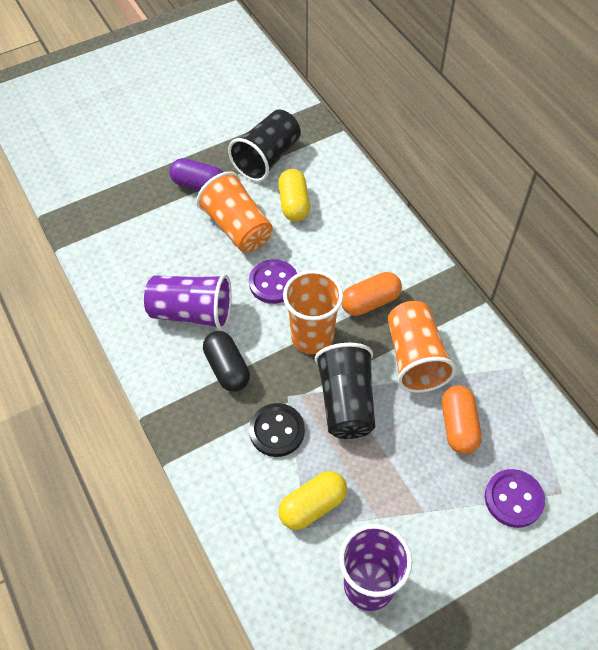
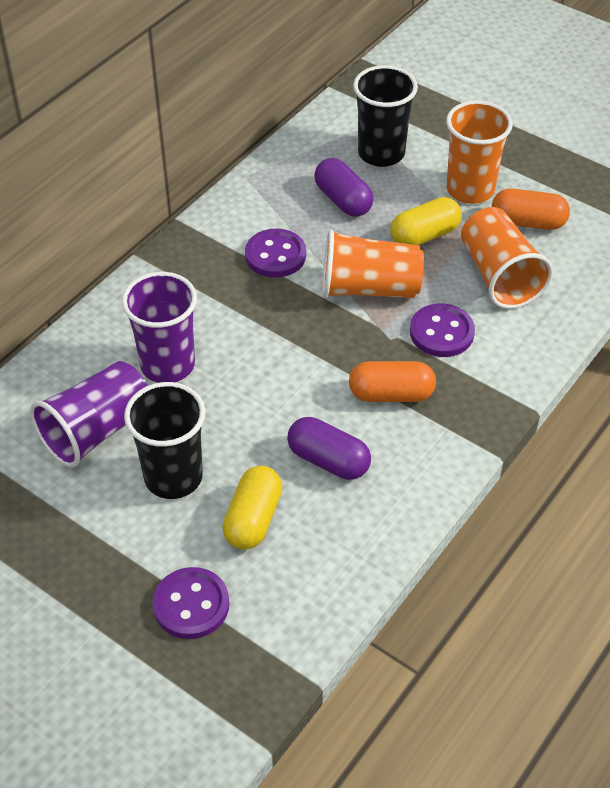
black button: 1 -> 0
black capsule: 1 -> 0
purple button: 2 -> 3
purple capsule: 1 -> 2

